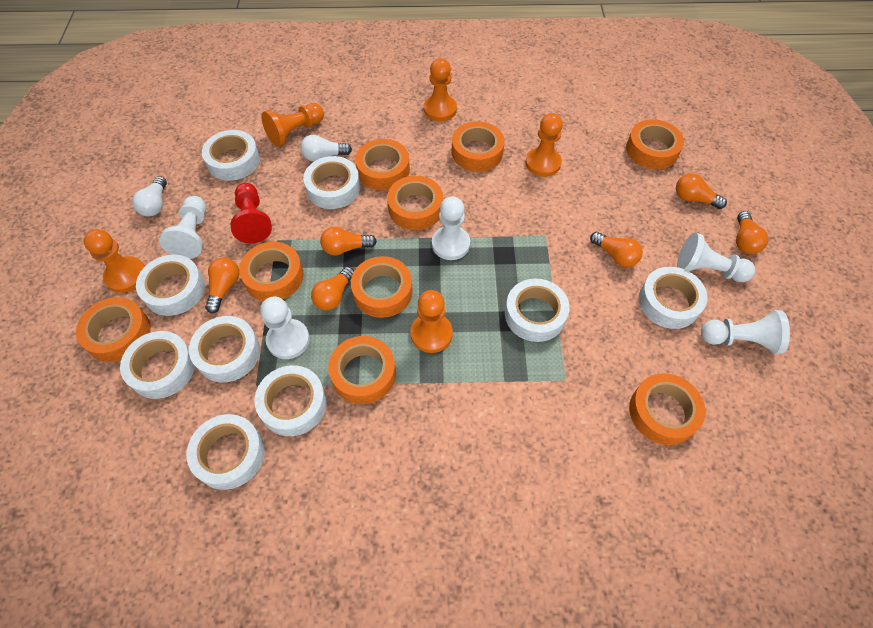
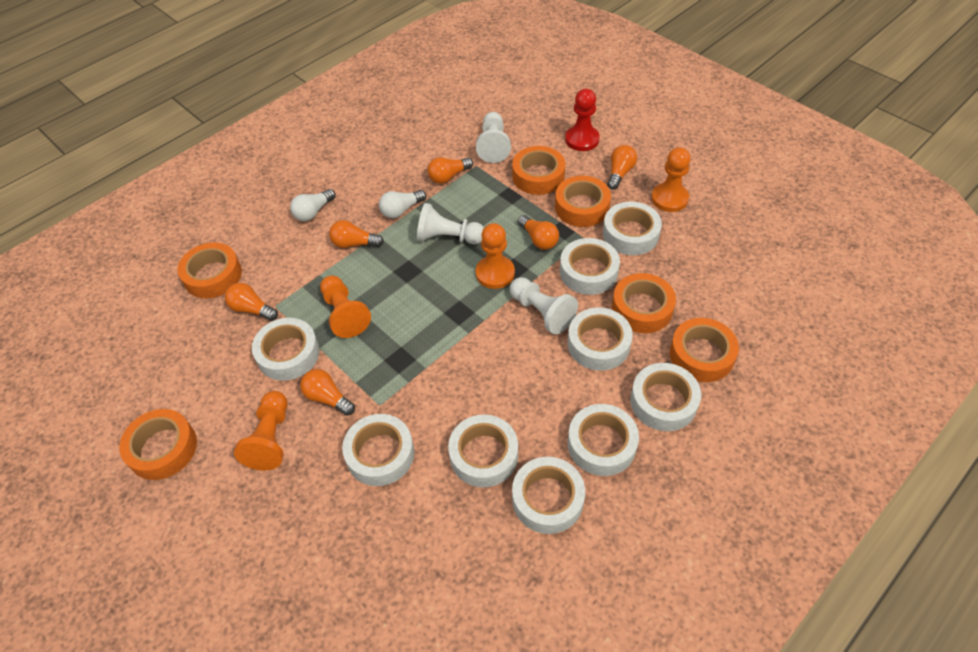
orange pawn: 5 -> 4
orange tape: 9 -> 6
white pawn: 5 -> 3

